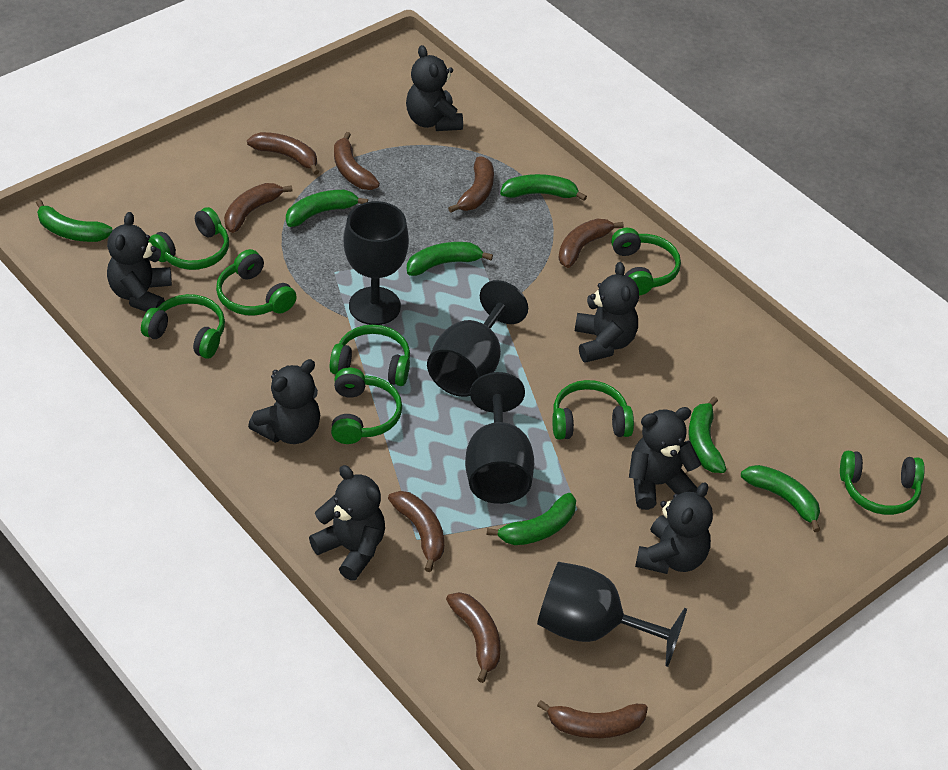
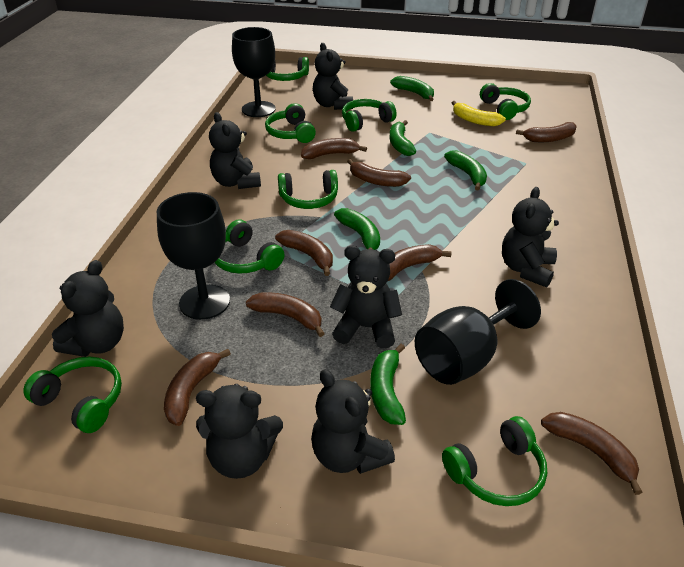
black goblet: 4 -> 3
green banana: 7 -> 5
yellow banana: 0 -> 1

